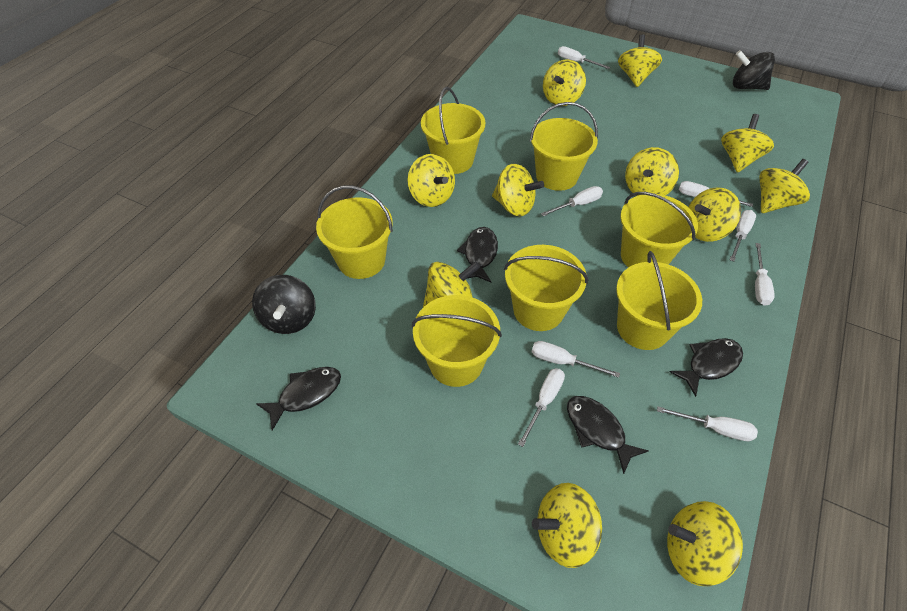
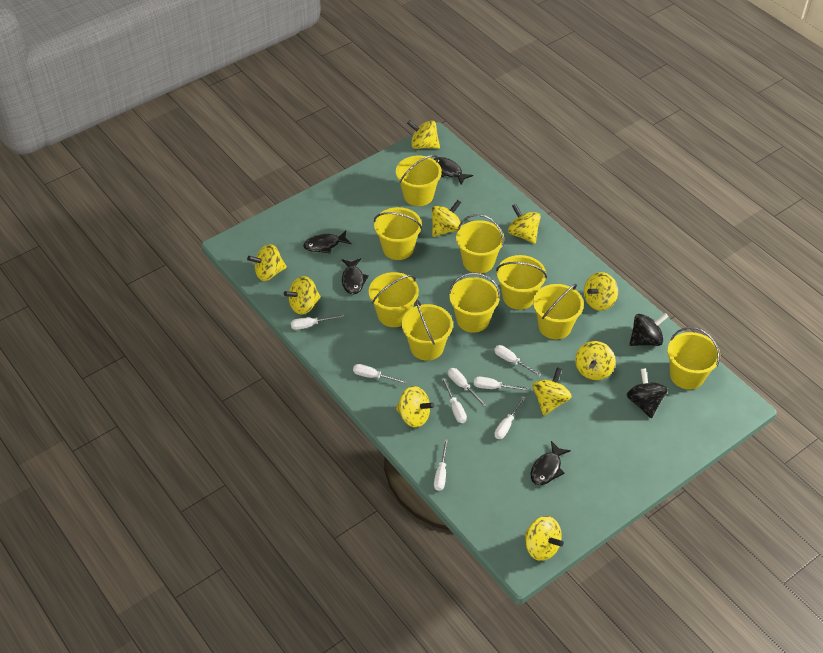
yellow bucket: 7 -> 9
yellow spinning top: 11 -> 10

